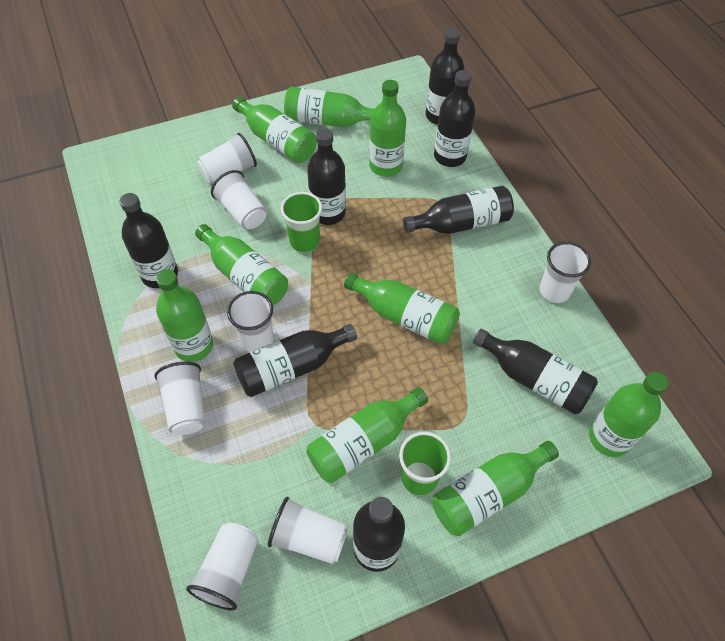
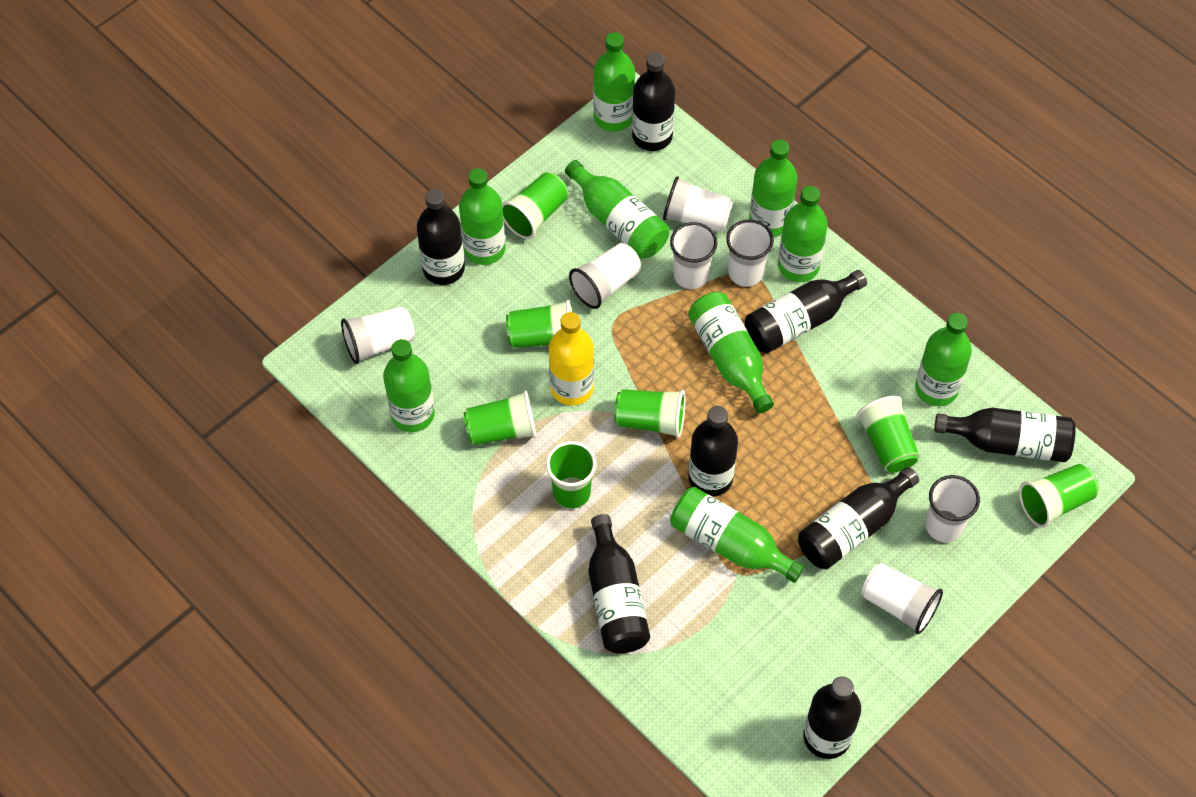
green cup: 2 -> 7
yellow bottle: 0 -> 1

